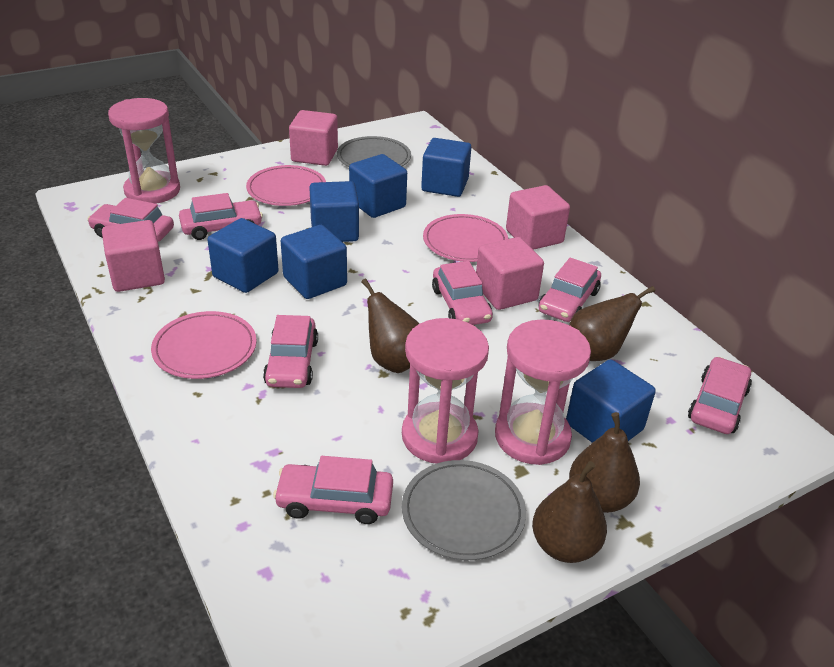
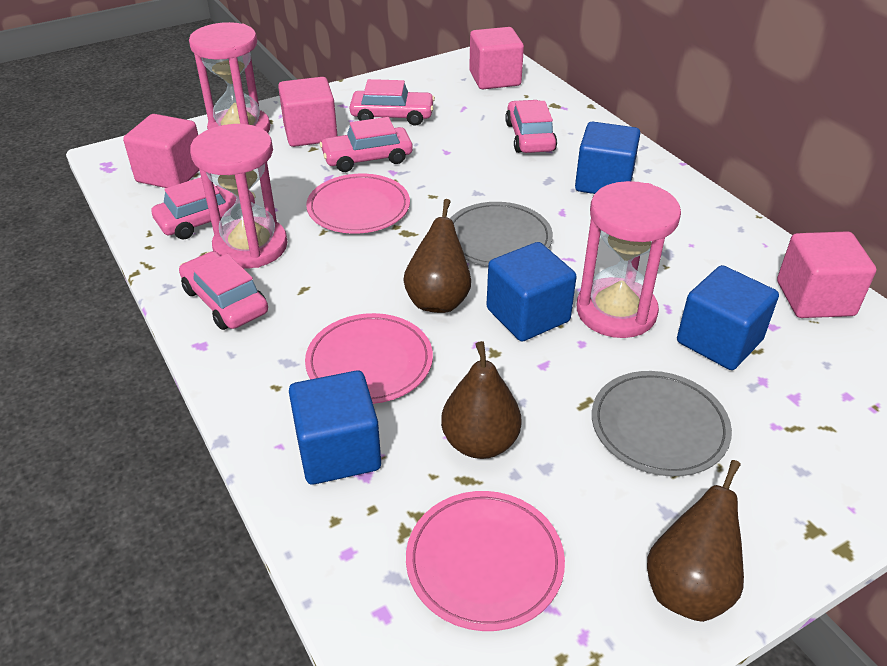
blue cube: 6 -> 4
brown pear: 4 -> 3
pink car: 7 -> 5

